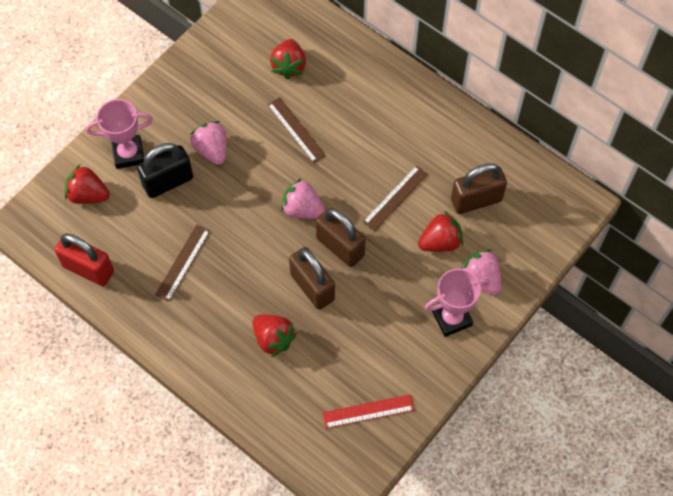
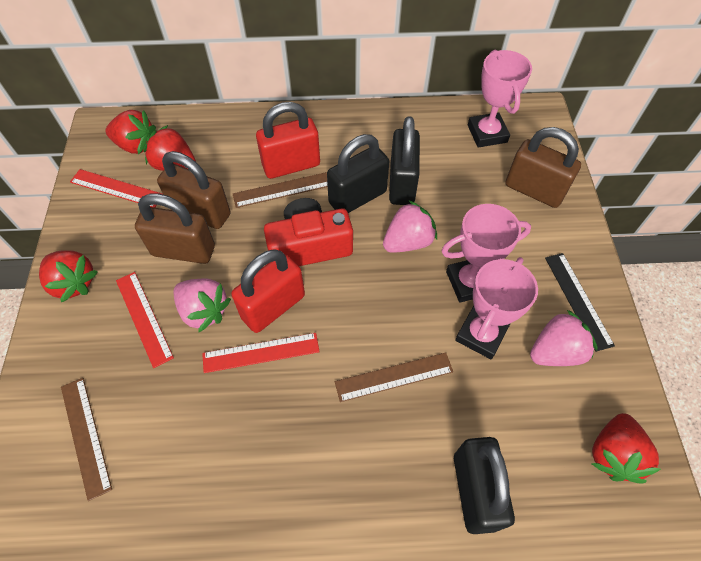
black padlock: 1 -> 3
black ruler: 0 -> 1
pink trophy: 2 -> 3
red camera: 0 -> 1
red padlock: 1 -> 2
red ruler: 1 -> 3

